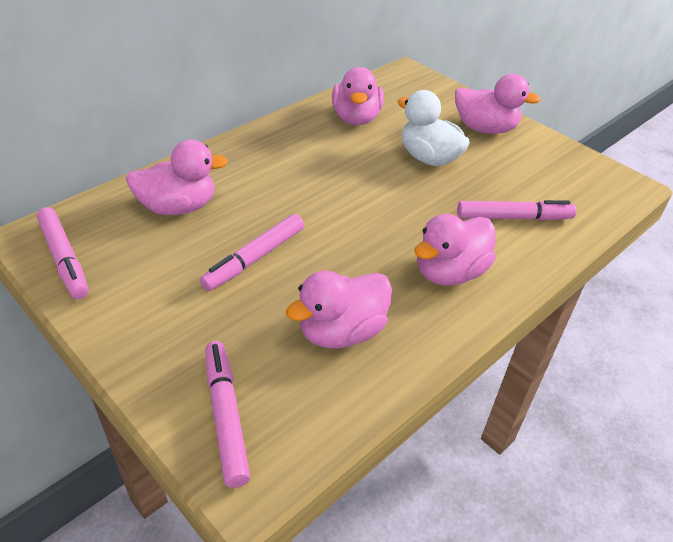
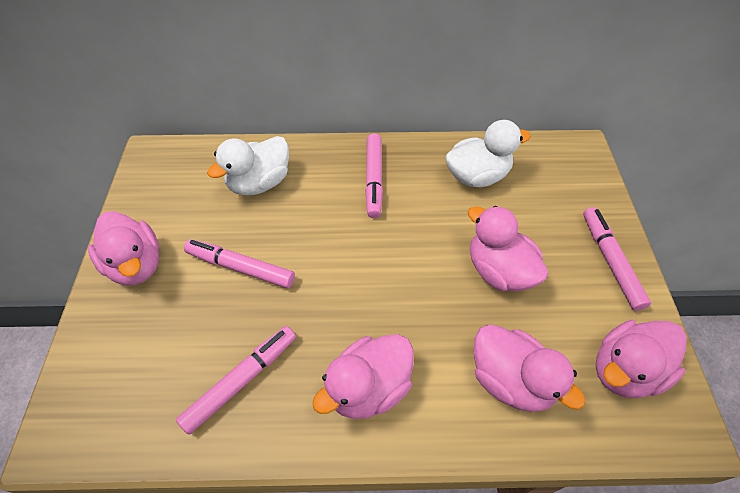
white duck: 1 -> 2

